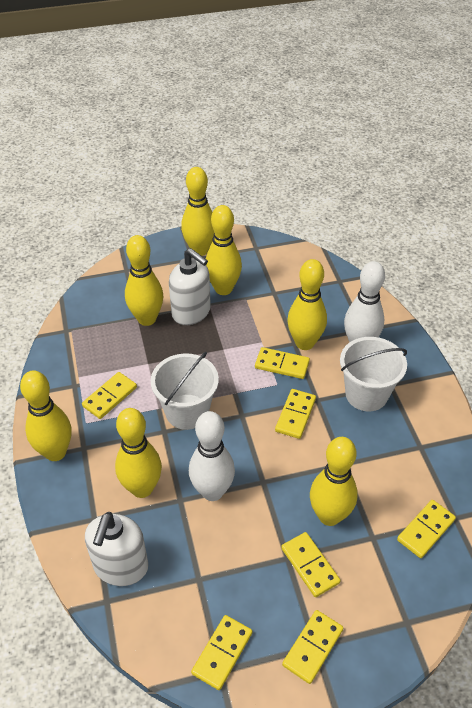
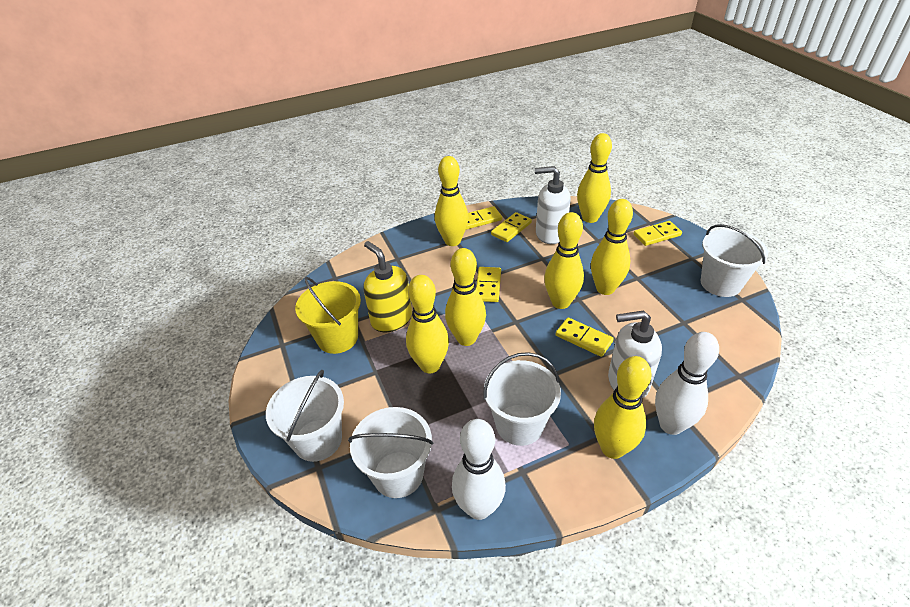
white bucket: 2 -> 4
yellow bucket: 0 -> 1
yellow domino: 7 -> 5
yellow soap dispenser: 0 -> 1

